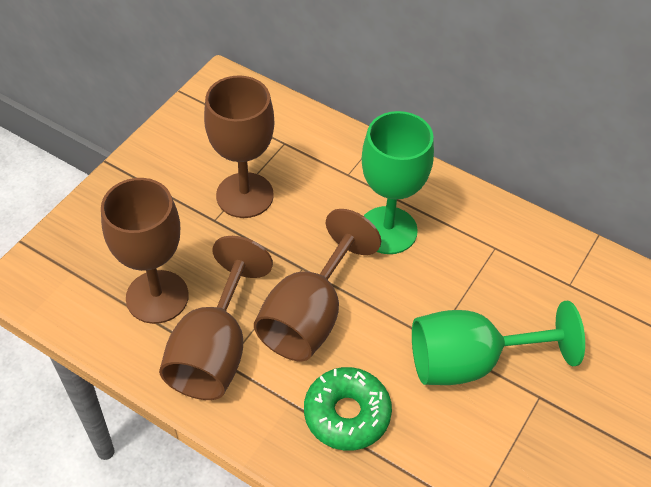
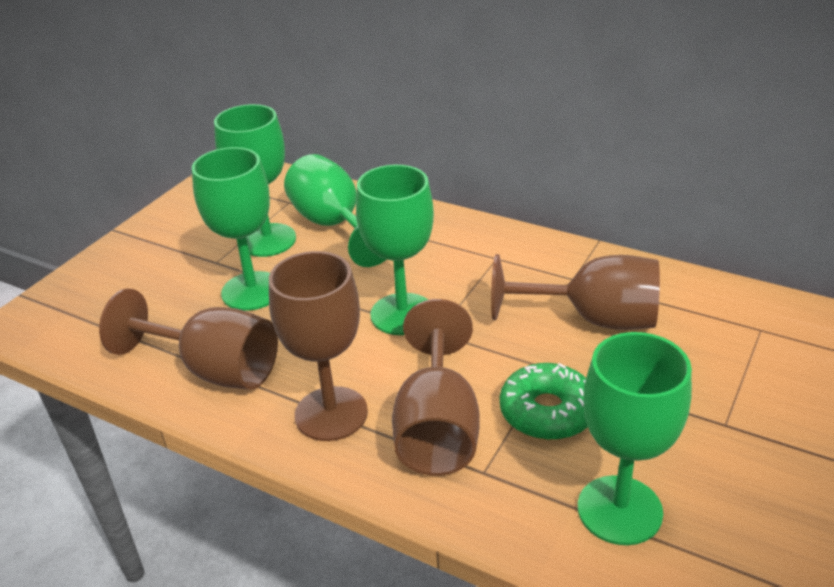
green goblet: 2 -> 5

